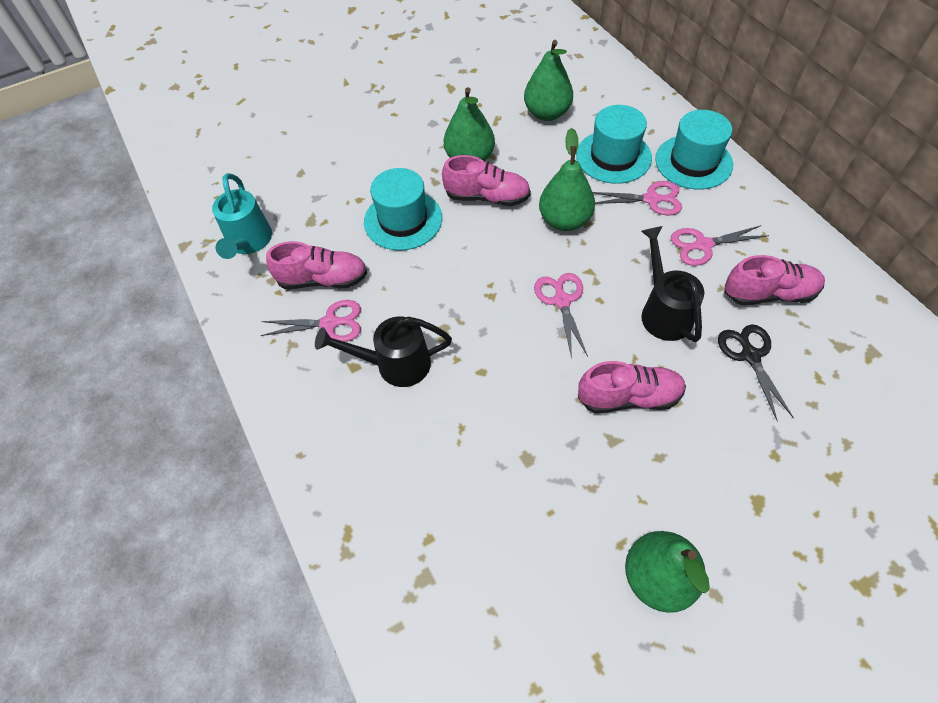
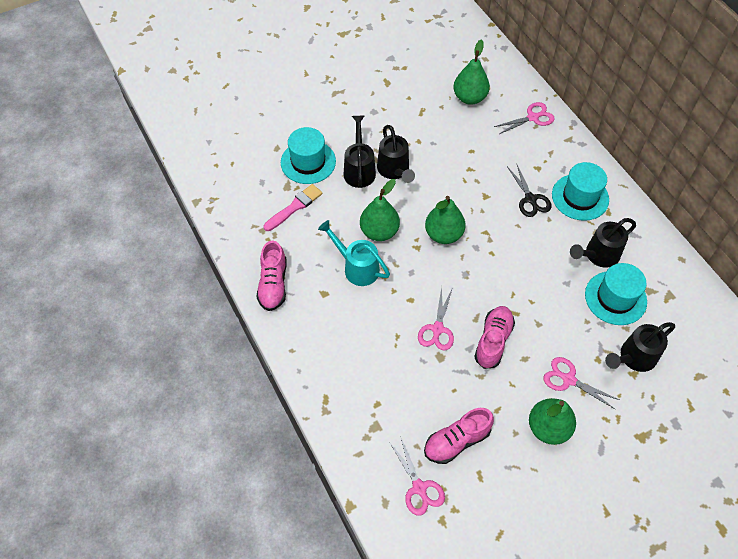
black watering can: 2 -> 4
pink brush: 0 -> 1
pink shoe: 4 -> 3

